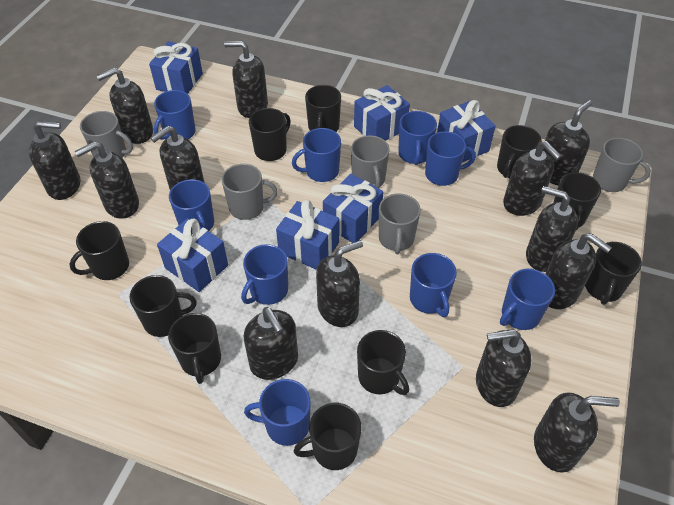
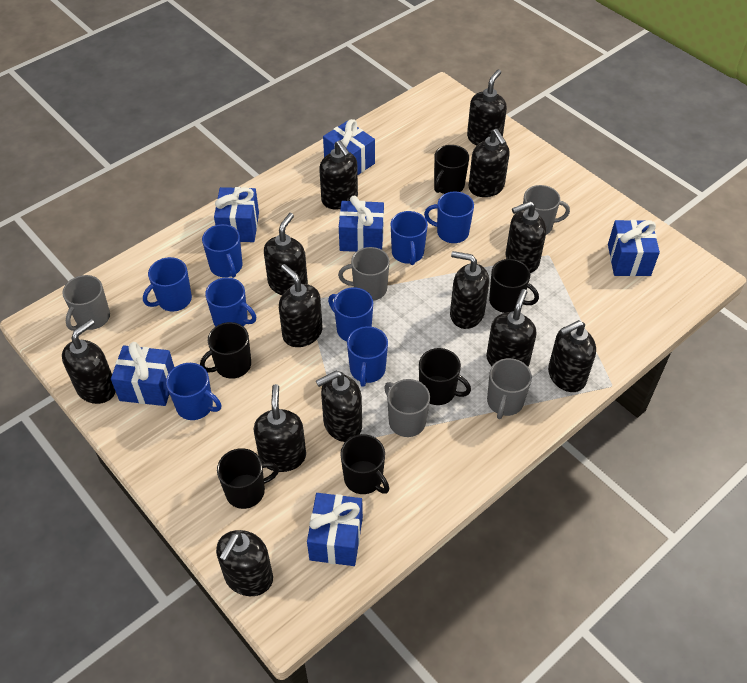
black mug: 10 -> 6
blue mug: 9 -> 8

